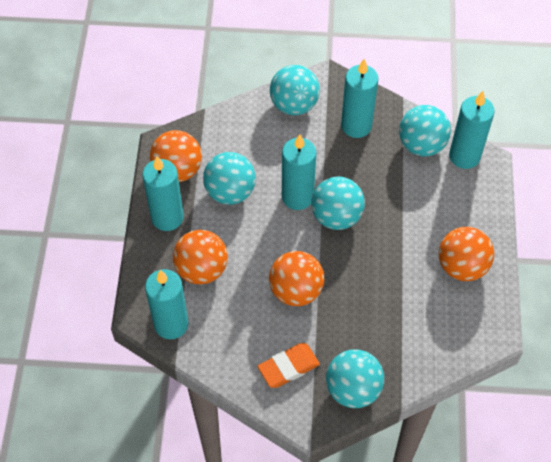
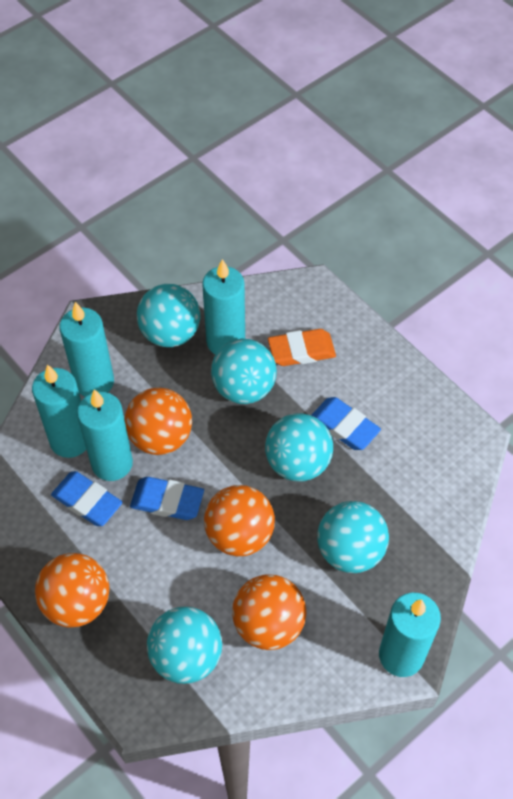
blue eraser: 0 -> 3

